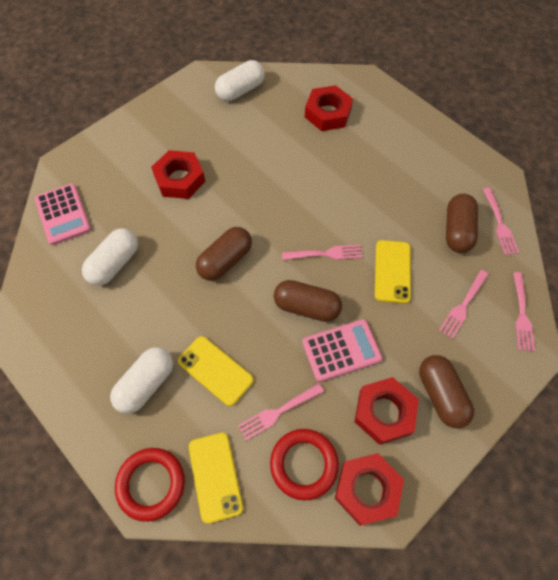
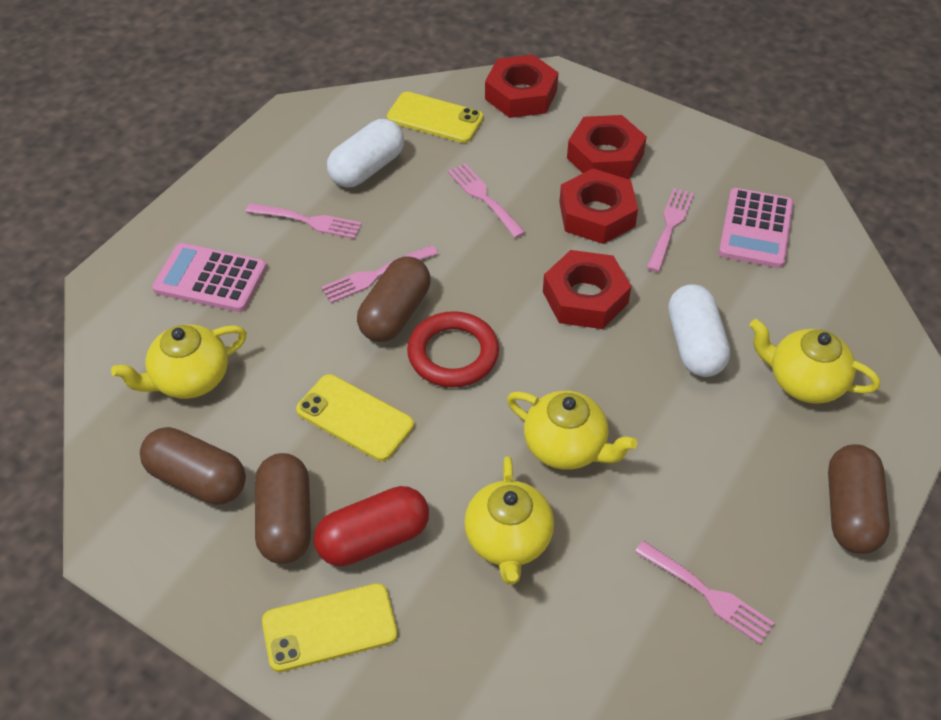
red capsule: 0 -> 1
red ring: 2 -> 1
white capsule: 3 -> 2
yellow teapot: 0 -> 4

